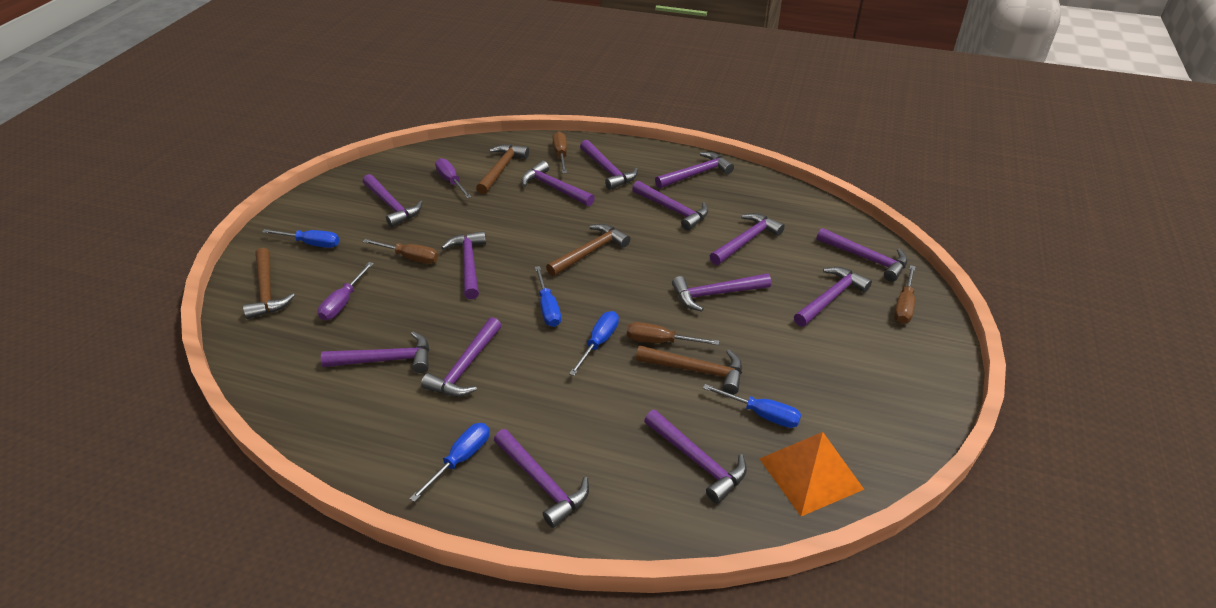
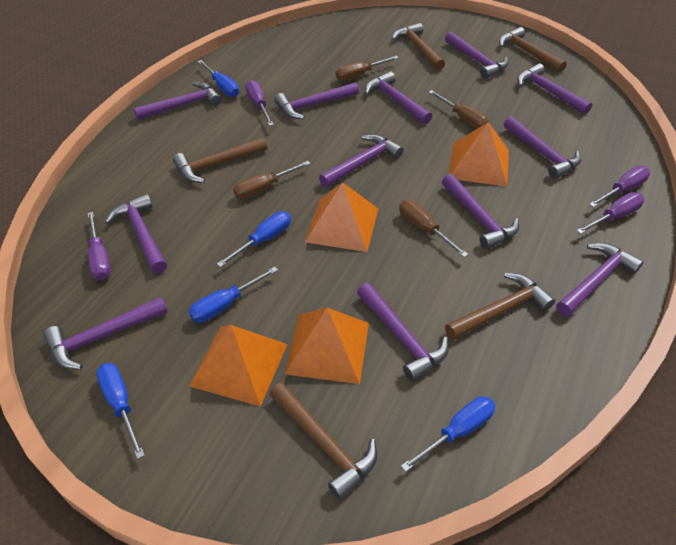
brown hammer: 4 -> 5
orange pyramid: 1 -> 4
purple hammer: 14 -> 12
purple screwdriver: 2 -> 4

